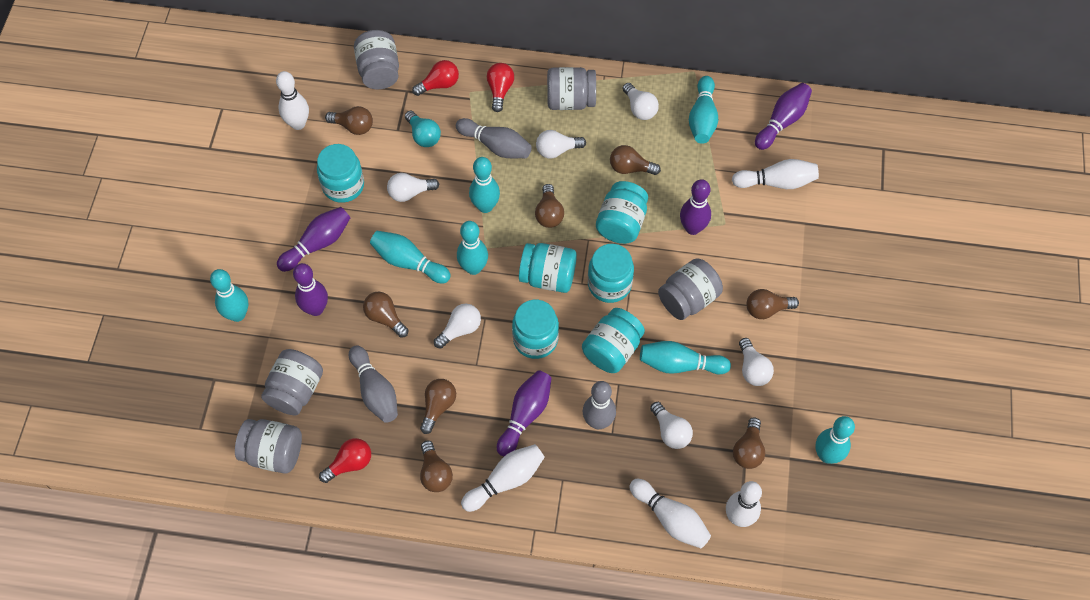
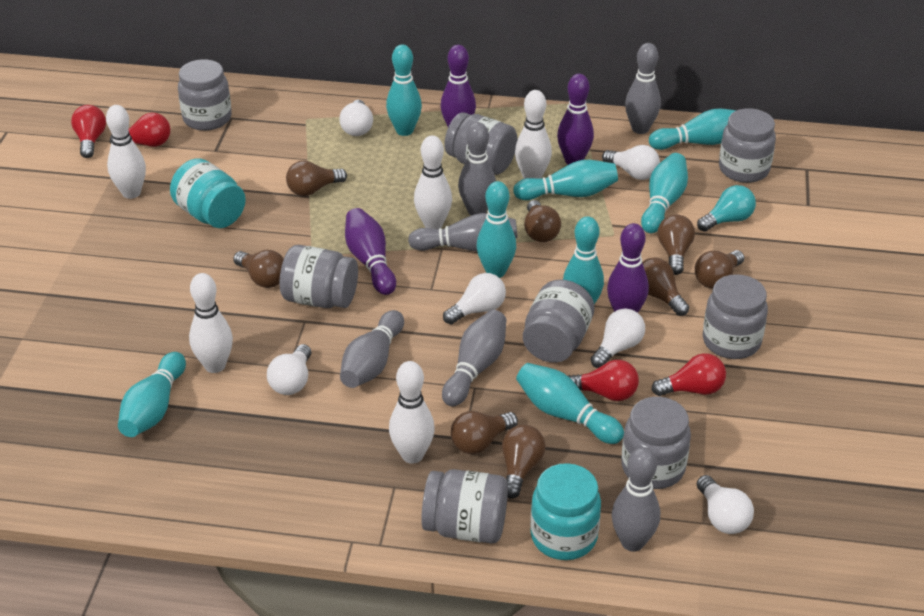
grey bowling pin: 3 -> 6
grey jar: 5 -> 8
purple bowling pin: 5 -> 4
red light bulb: 3 -> 4
turquoise bowling pin: 7 -> 8
turquoise jar: 6 -> 2

